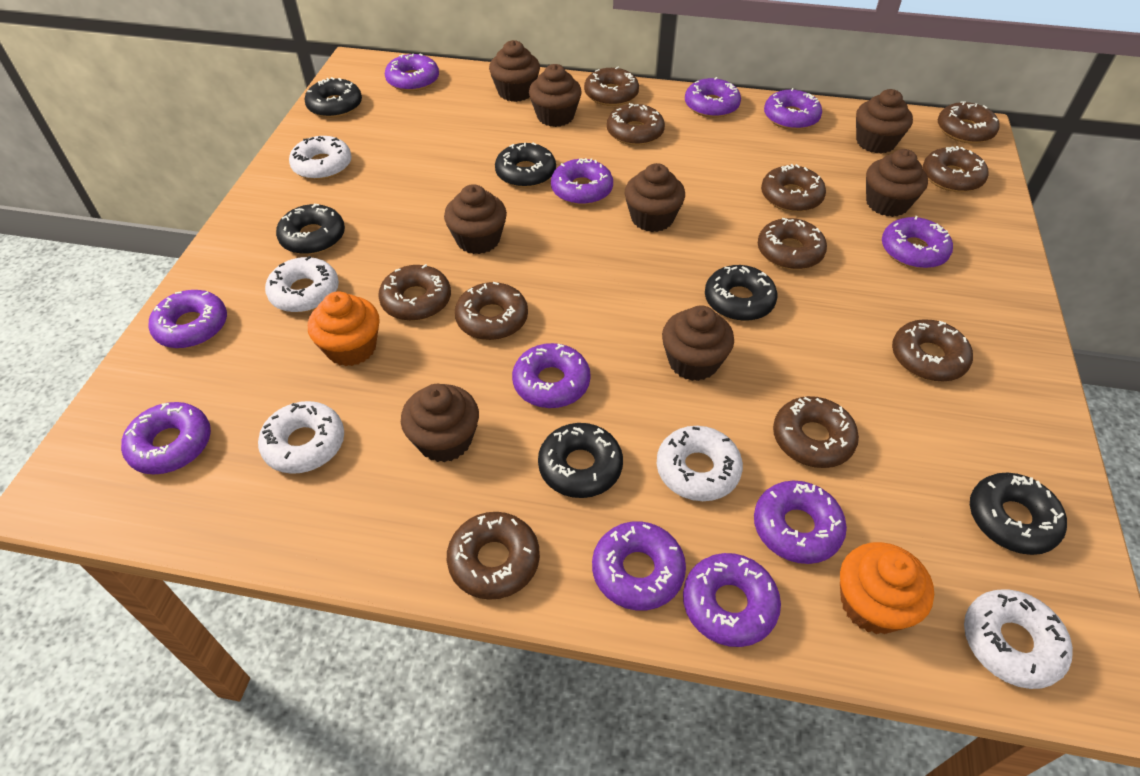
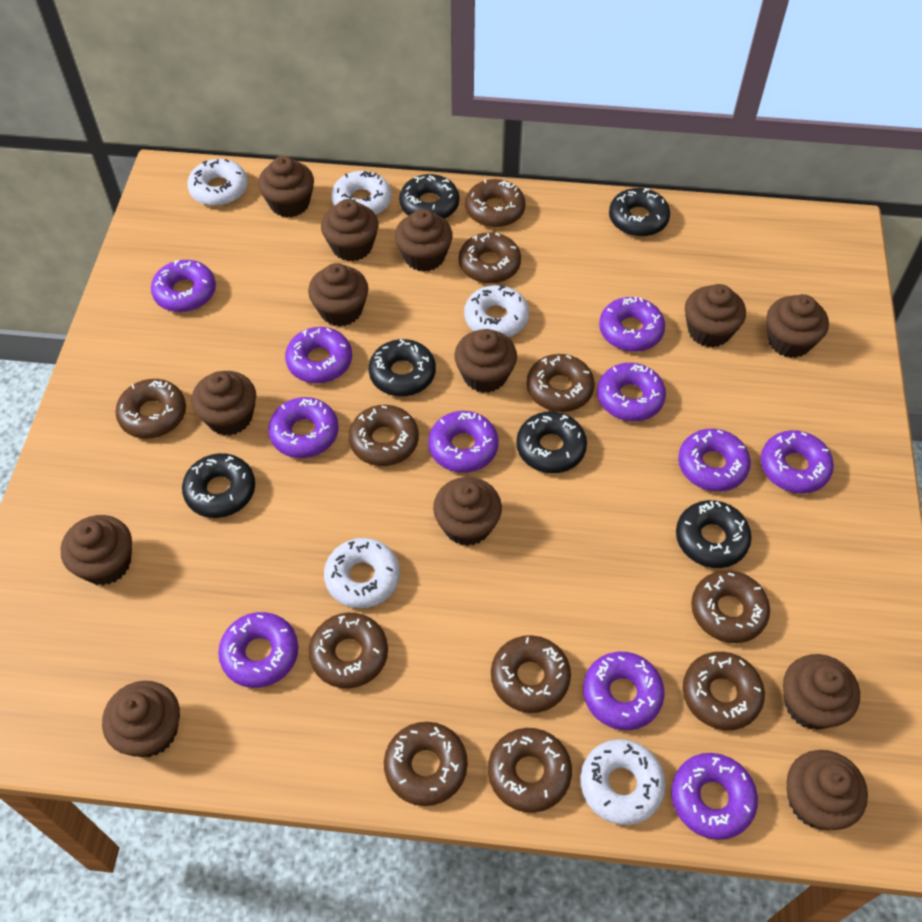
brown cupcake: 8 -> 13
orange cupcake: 2 -> 0

